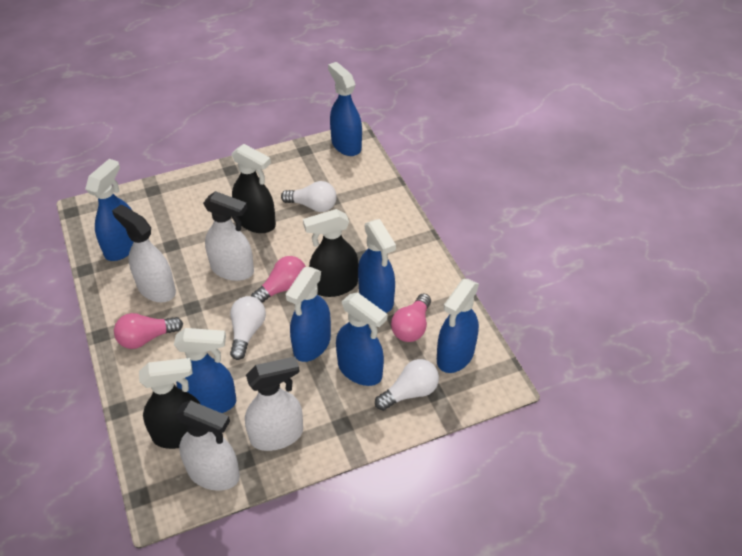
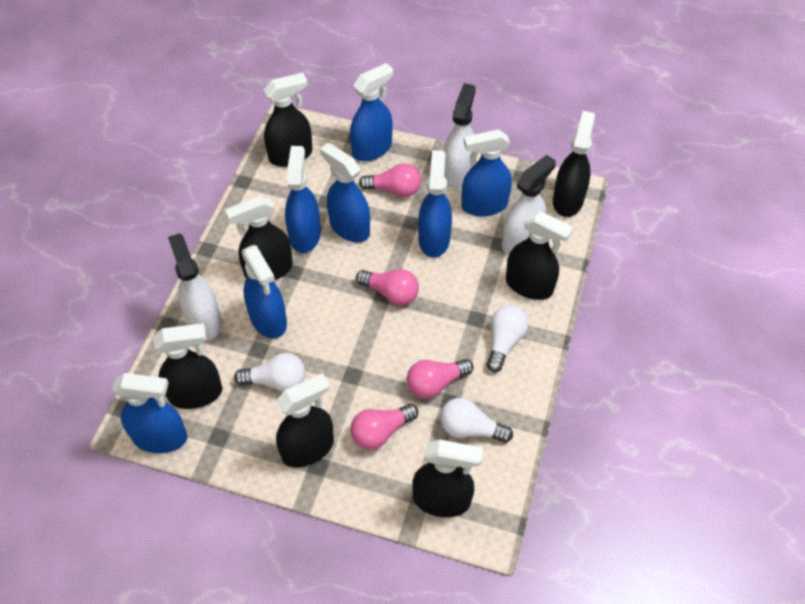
black spray bottle: 3 -> 7
pink light bulb: 3 -> 4
white spray bottle: 4 -> 3

